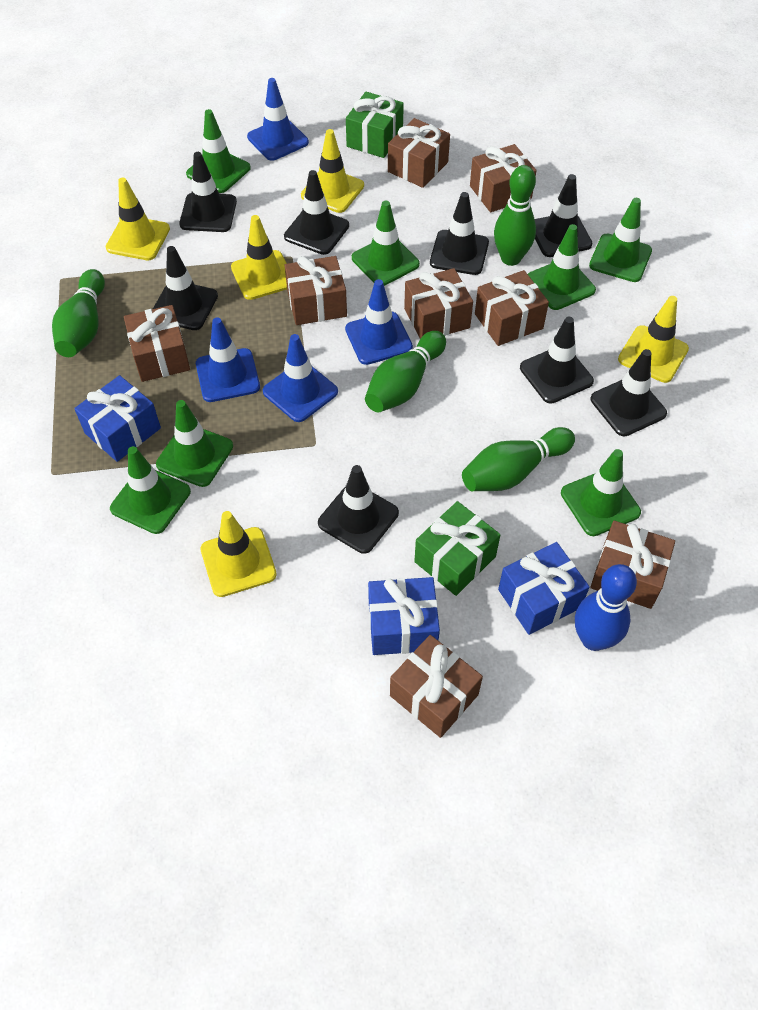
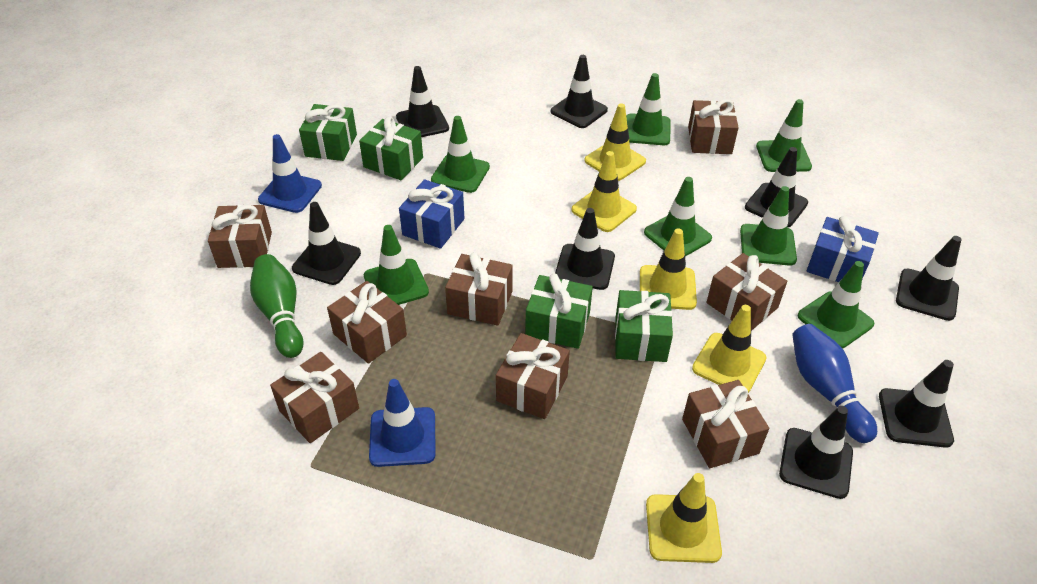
blue gift: 3 -> 2
blue traffic cone: 4 -> 2
green bowling pin: 4 -> 1
green gift: 2 -> 4

